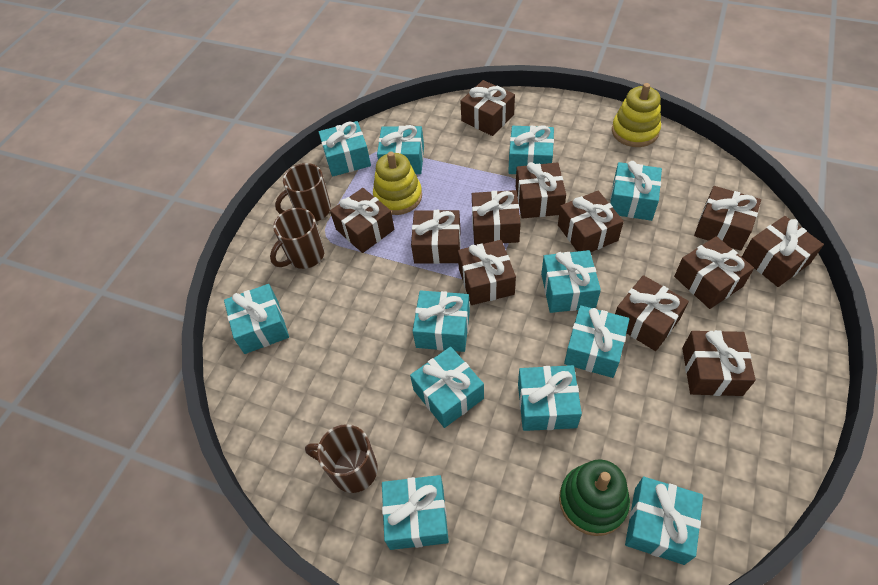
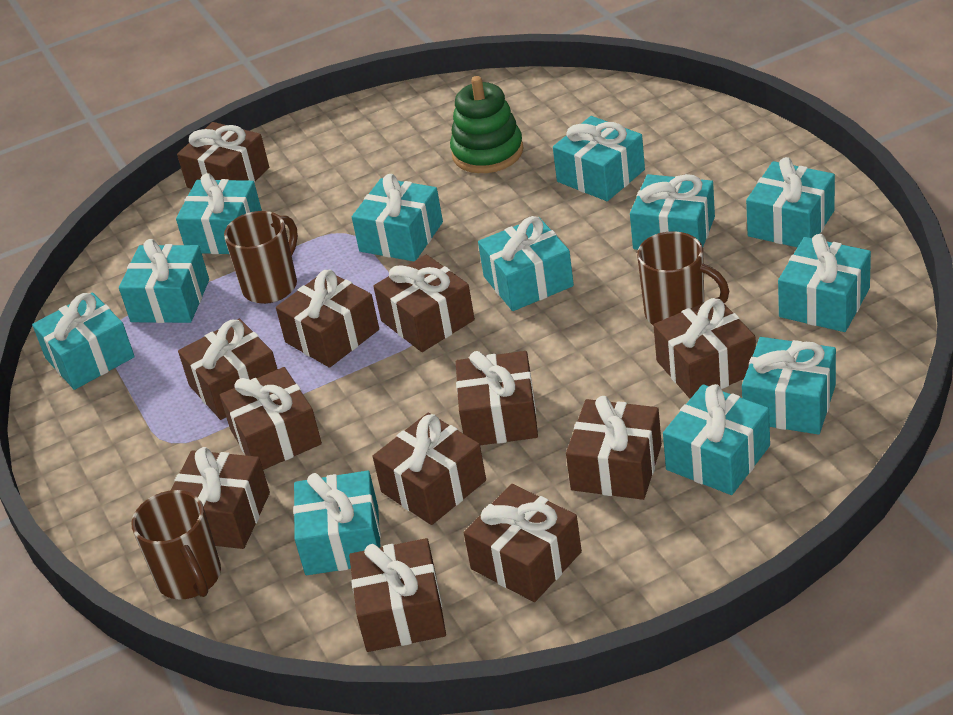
yellow stacking toy: 2 -> 0

